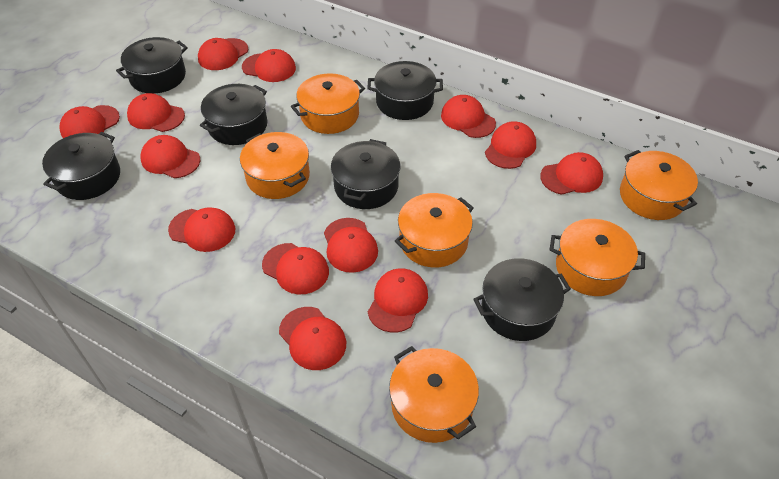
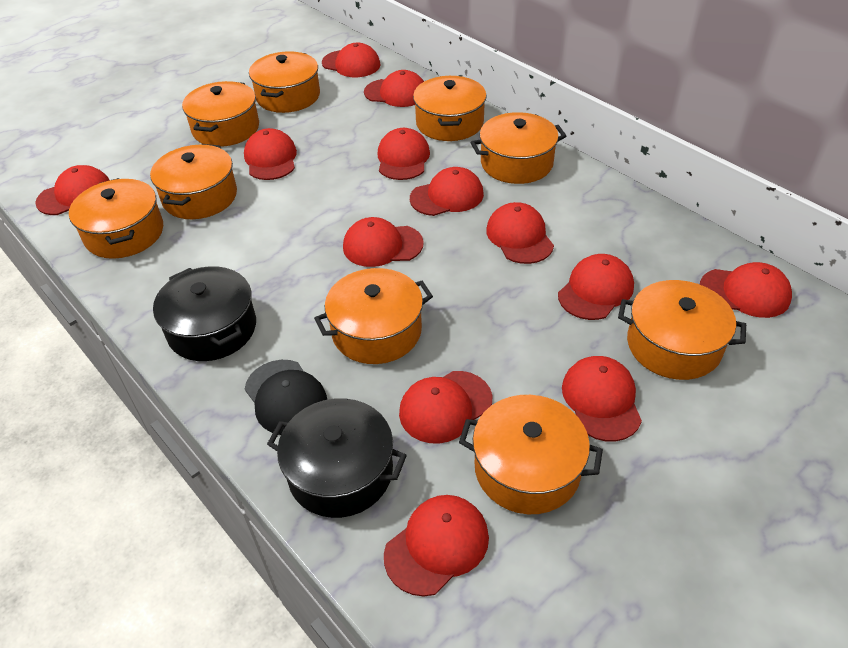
black cap: 0 -> 1
black pot: 6 -> 2
orange pot: 6 -> 9

